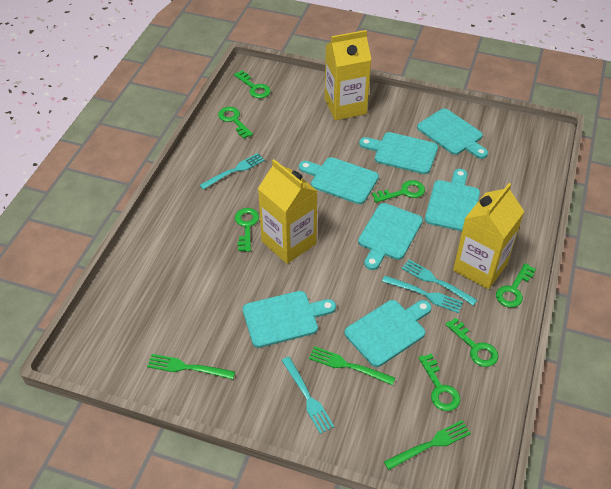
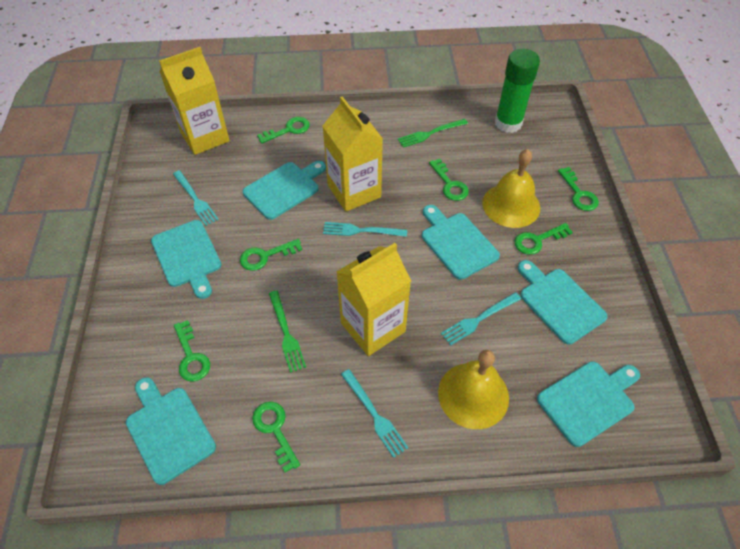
green fork: 3 -> 2
green glue stick: 0 -> 1
turquoise cutting board: 7 -> 6
yellow bell: 0 -> 2

